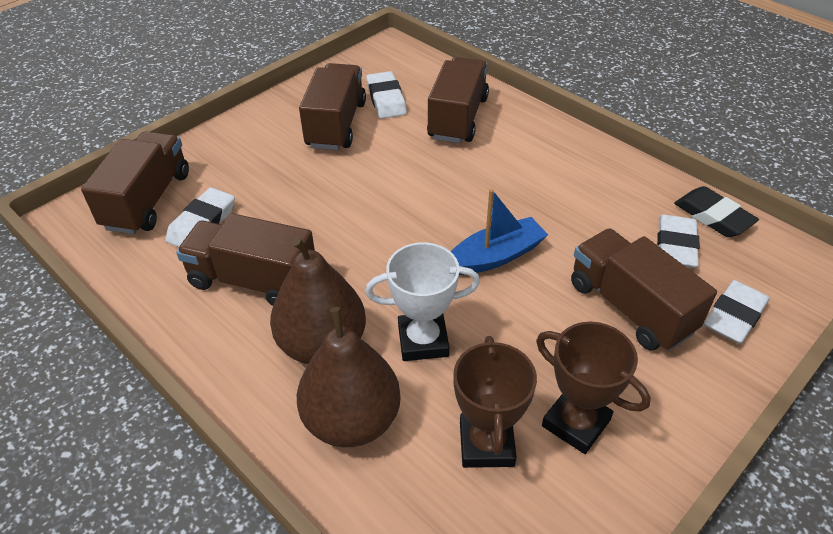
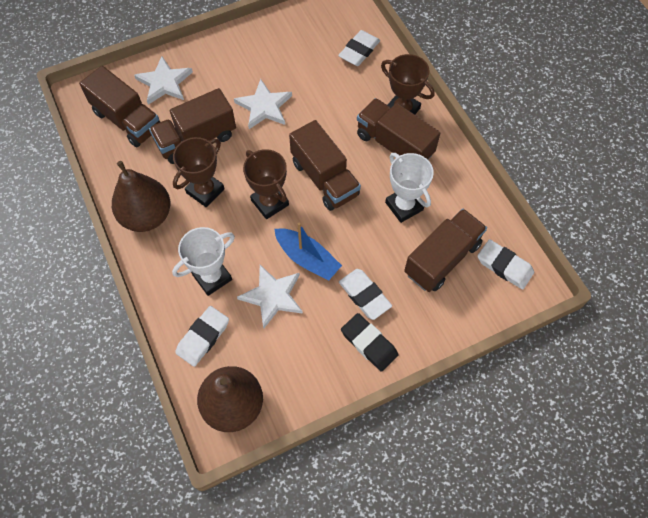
brown trophy: 2 -> 3
white star: 0 -> 3
white trophy: 1 -> 2

